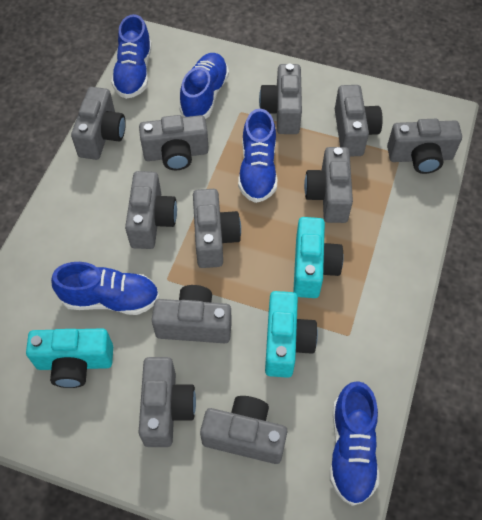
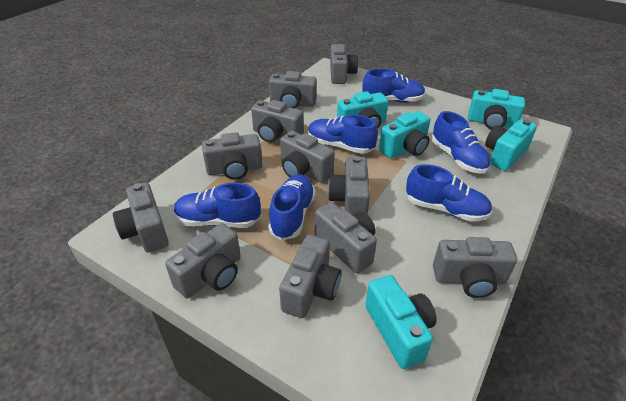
blue shoe: 5 -> 6
turquoise camera: 3 -> 5

